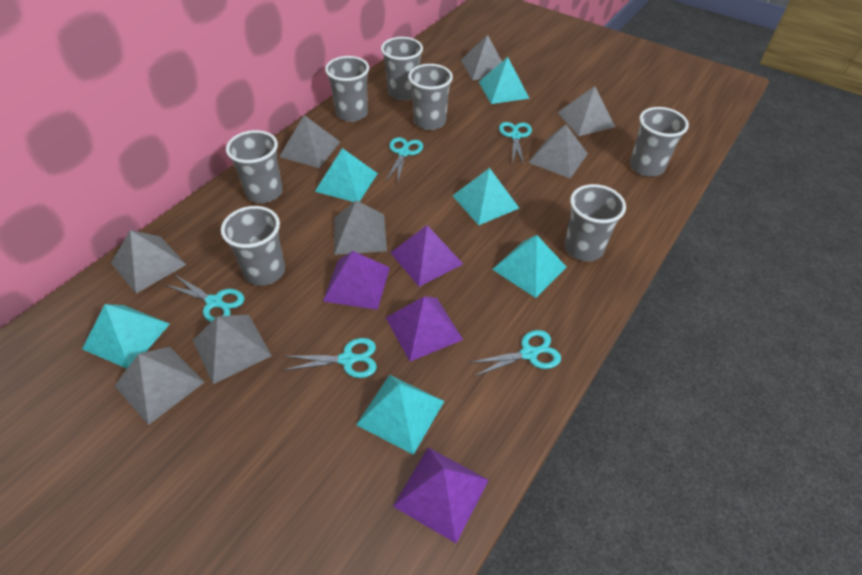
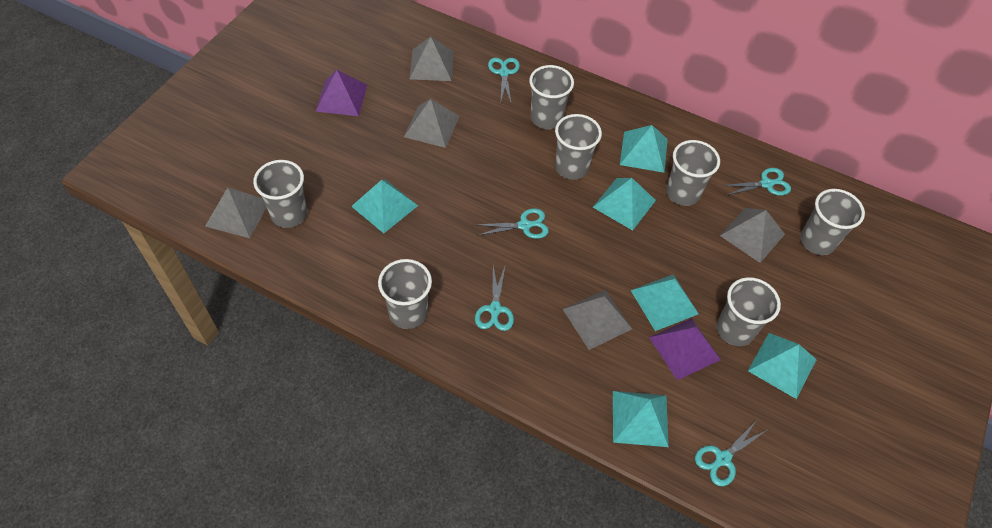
grey pyramid: 8 -> 5
purple pyramid: 4 -> 2

